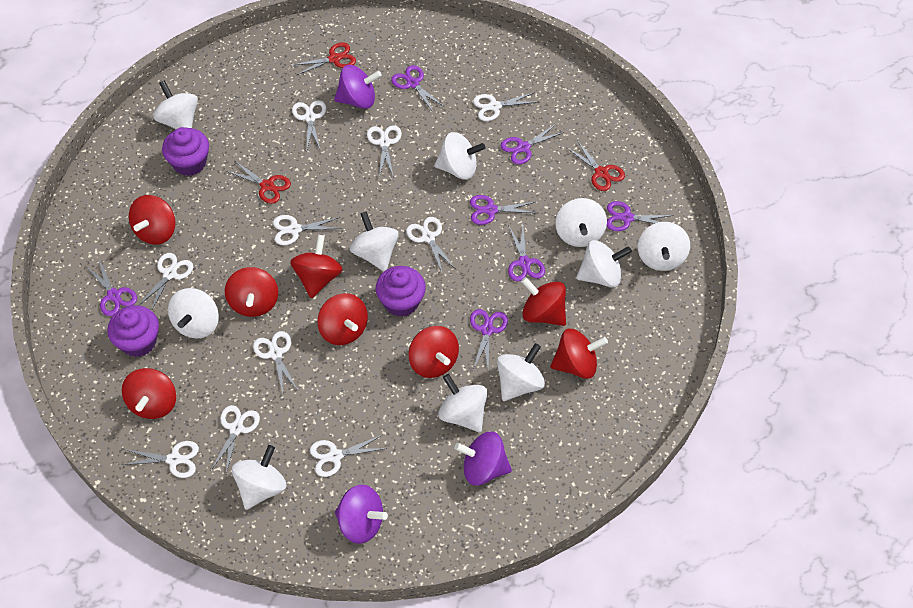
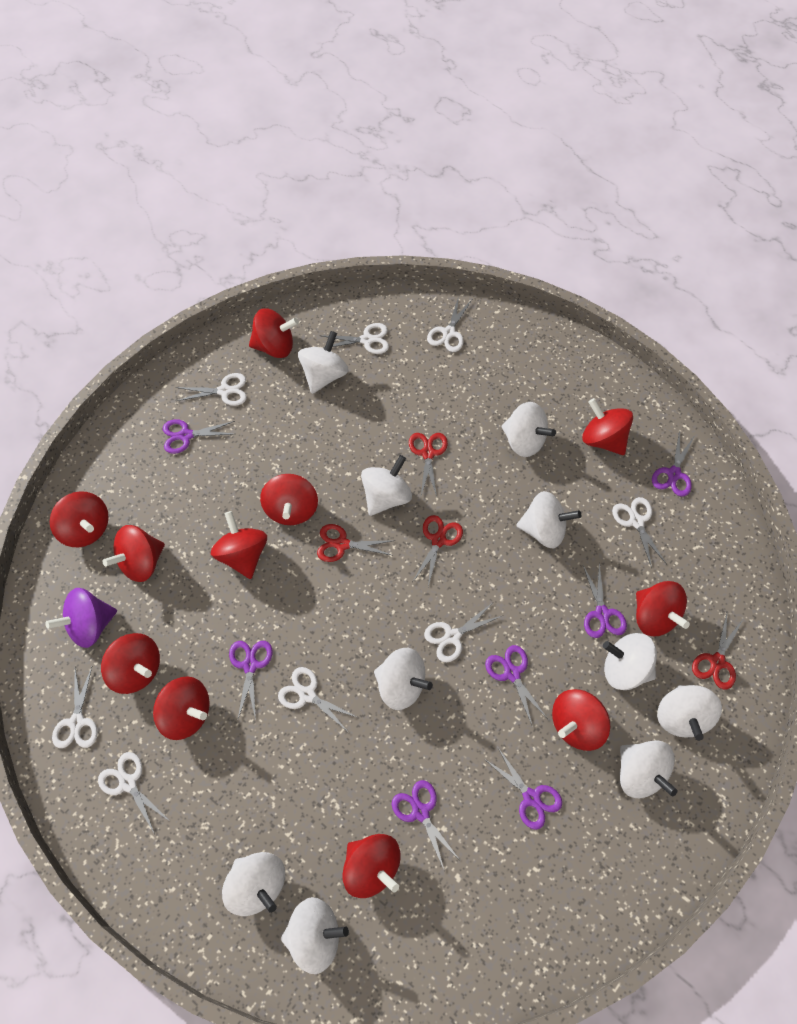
purple cupcake: 3 -> 0
purple spinning top: 3 -> 1
red scissors: 3 -> 4
red spinning top: 8 -> 11
white scissors: 10 -> 8

